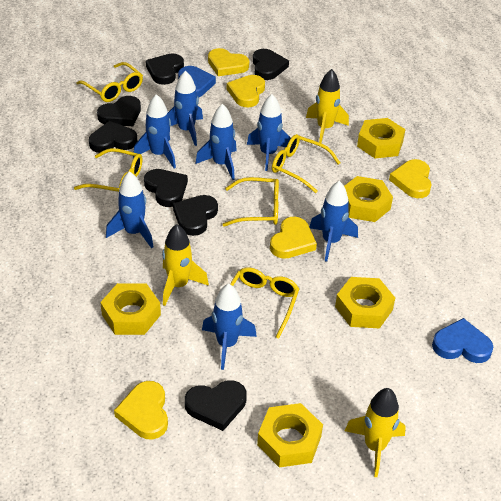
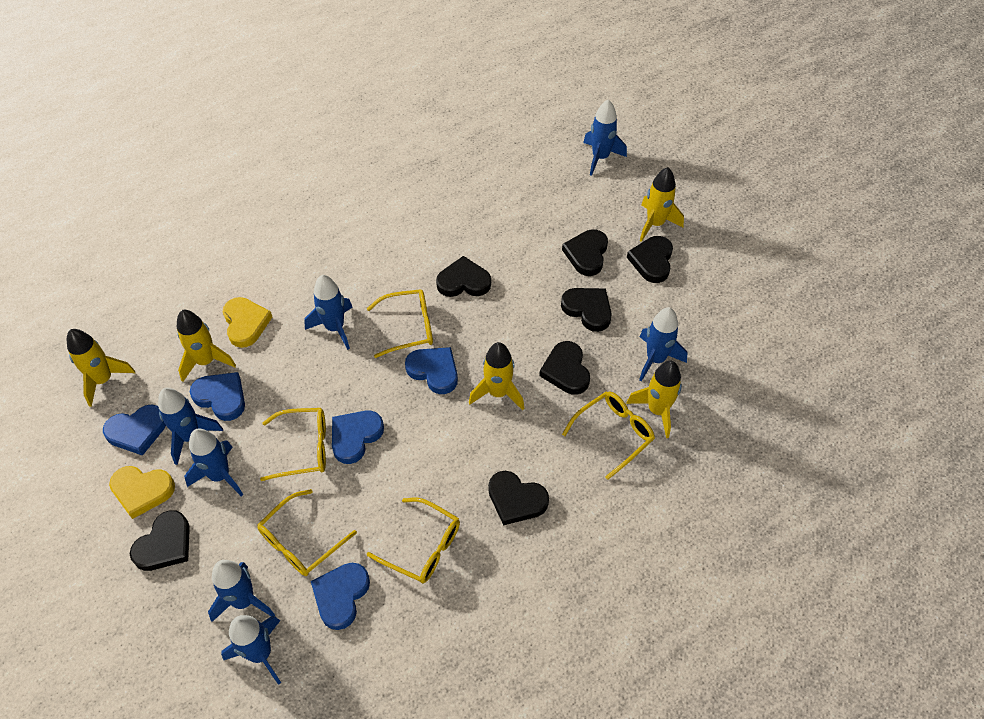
blue heart: 2 -> 5
yellow heart: 5 -> 2
yellow nut: 5 -> 0
yellow rocket: 3 -> 5

